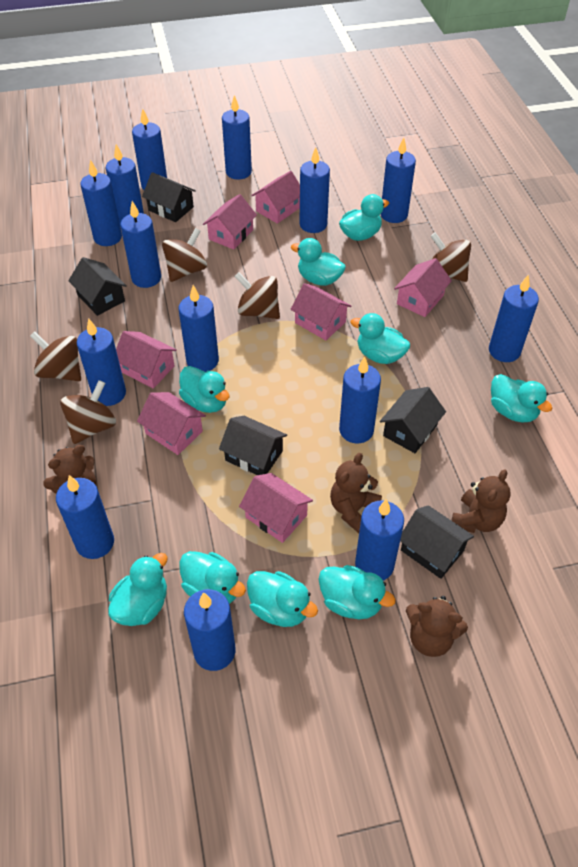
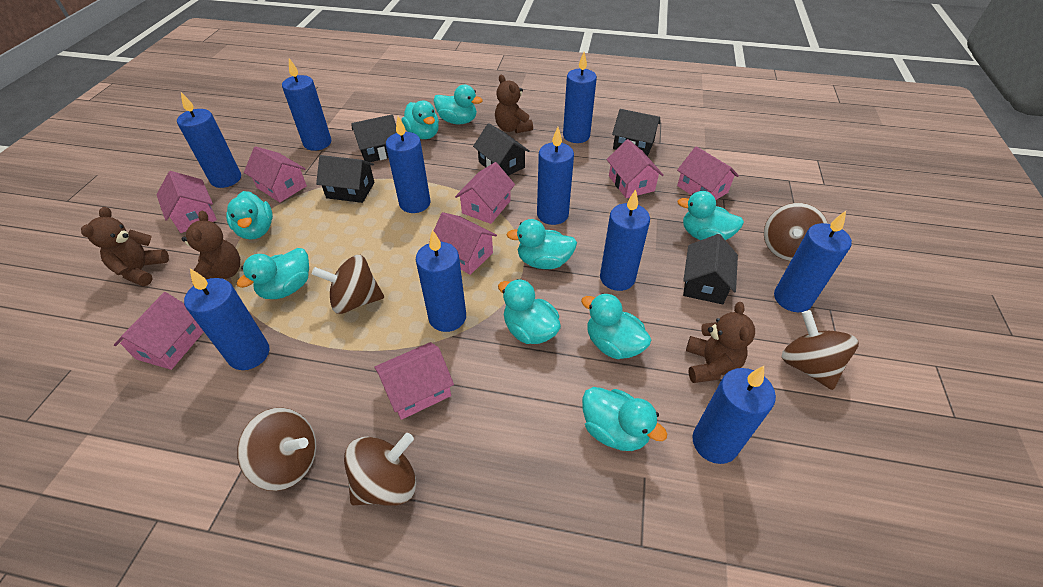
blue candle: 14 -> 10
pink house: 7 -> 8

